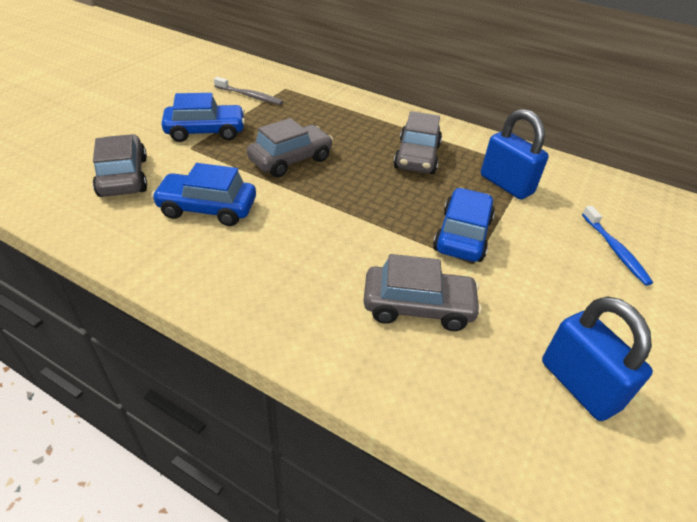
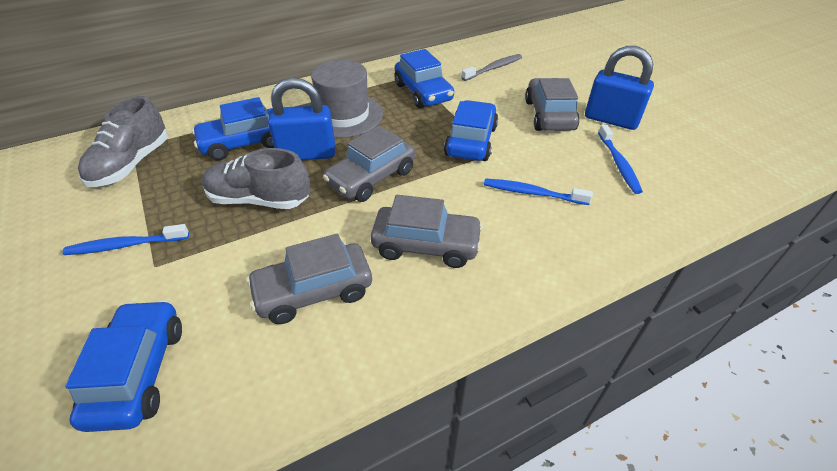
blue car: 3 -> 4
blue toothbrush: 1 -> 3
grey hat: 0 -> 1
grey shoe: 0 -> 2

